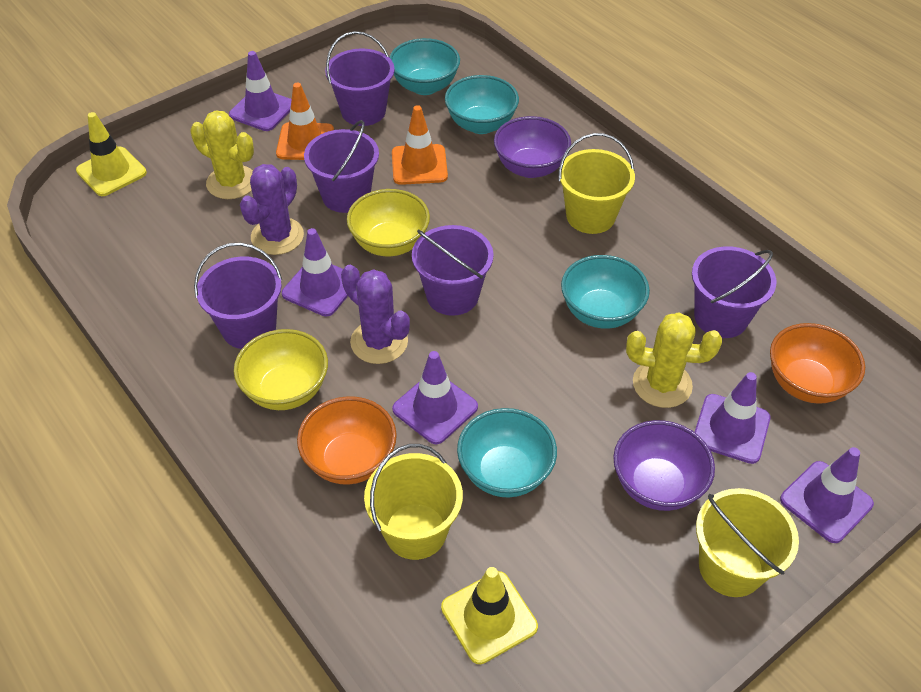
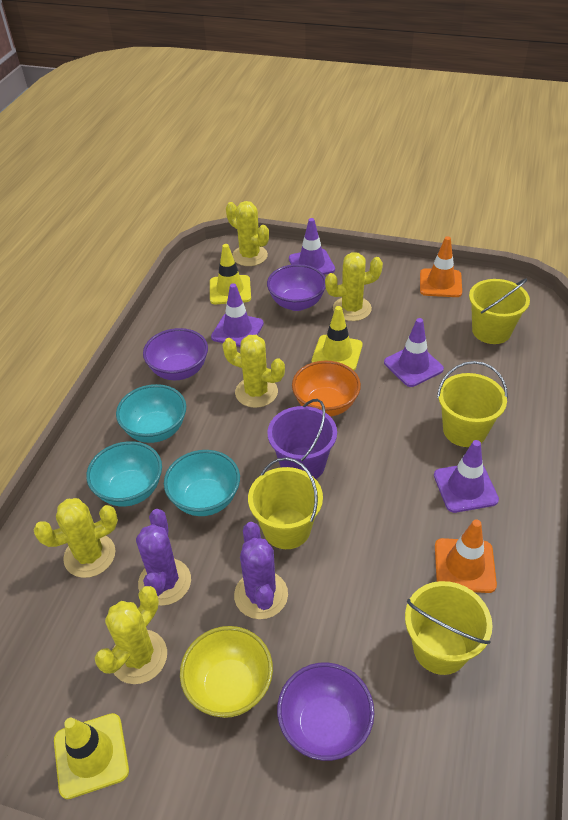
orange bowl: 2 -> 1
purple bowl: 2 -> 3
purple bucket: 5 -> 1
purple traffic cone: 5 -> 4
turquoise bowl: 4 -> 3
yellow bowl: 2 -> 1
yellow bucket: 3 -> 4
yellow cactus: 2 -> 5
yellow traffic cone: 2 -> 3

